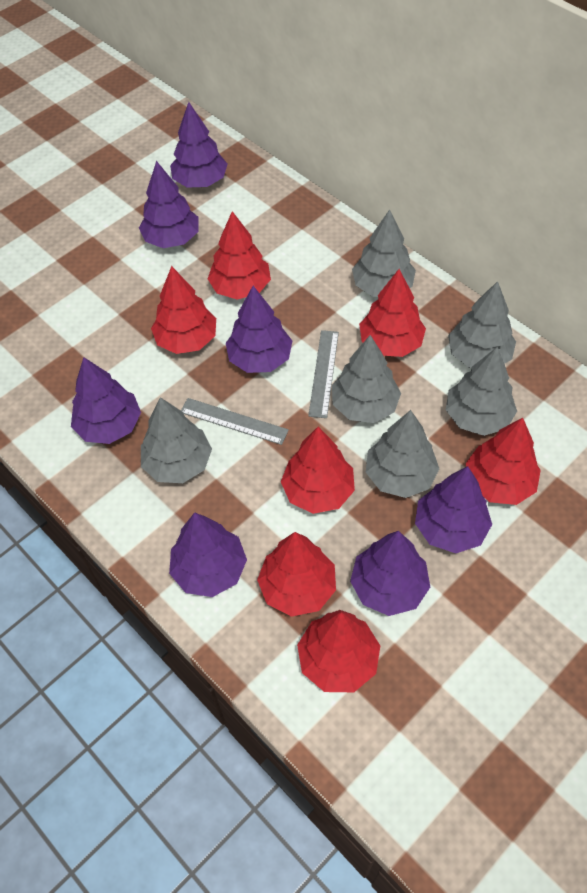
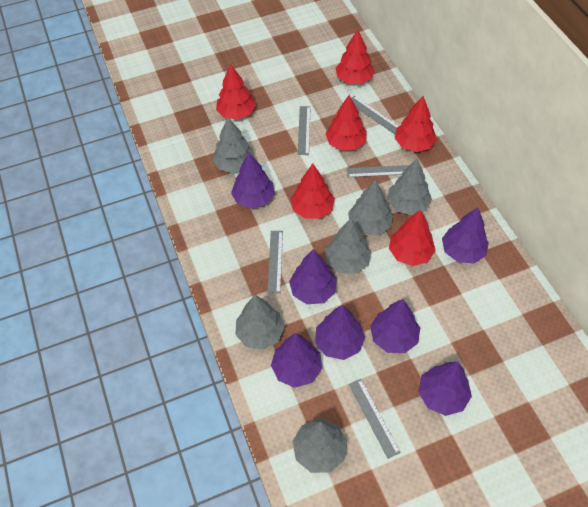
grey ruler: 2 -> 5
red tree: 7 -> 6

